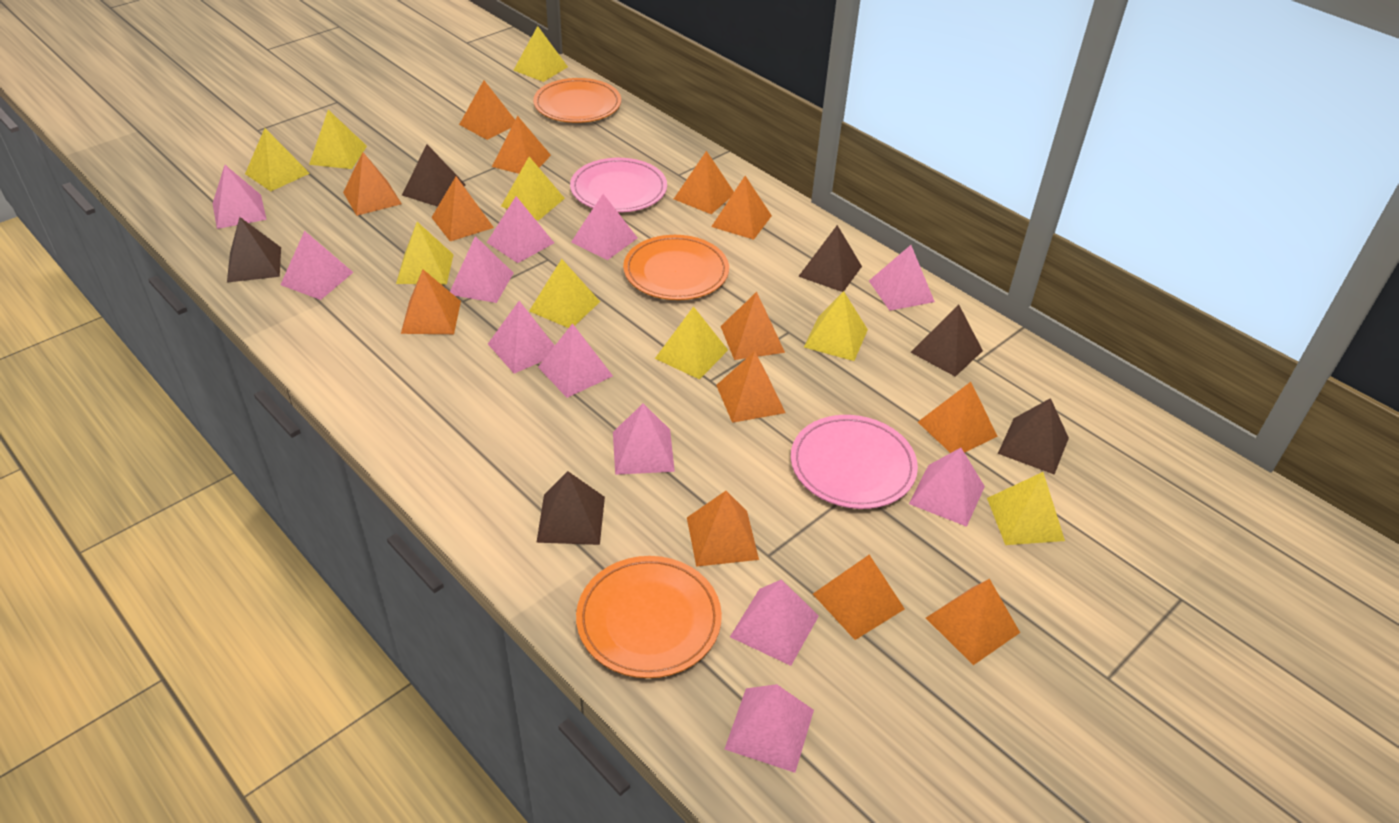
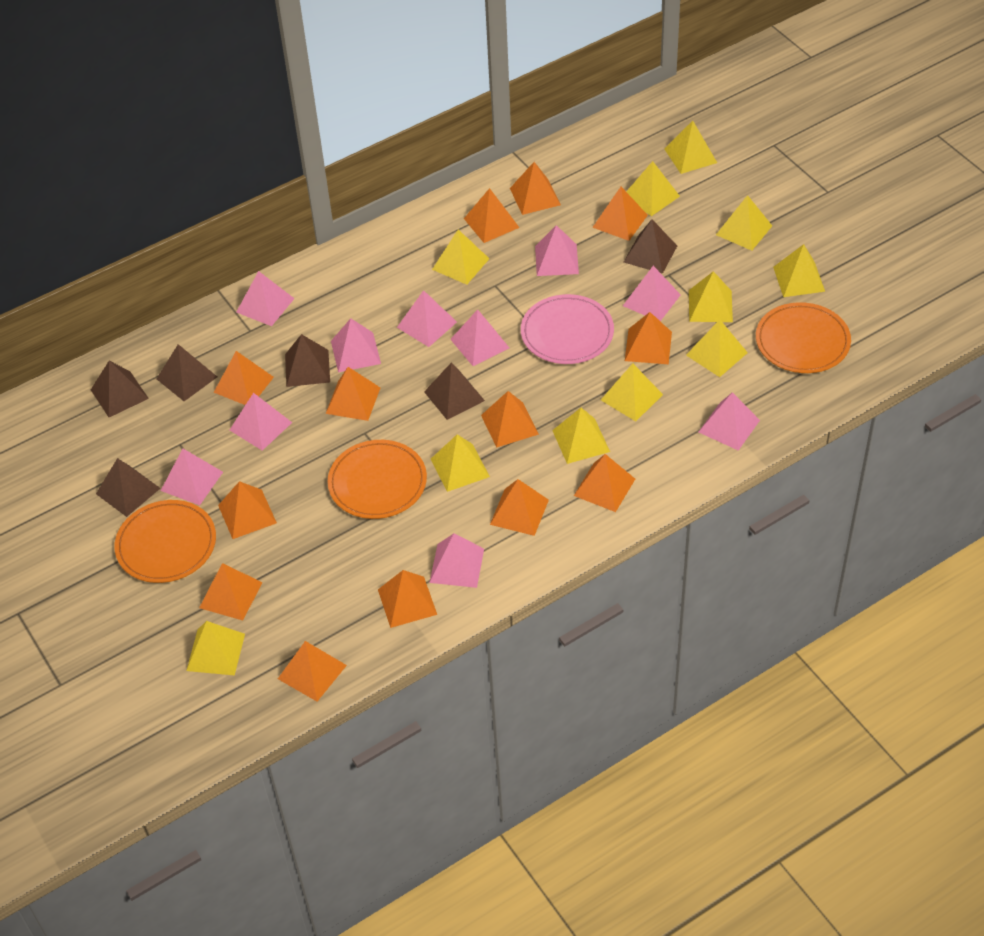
pink plate: 2 -> 1
pink pyramid: 12 -> 10
yellow pyramid: 9 -> 11

